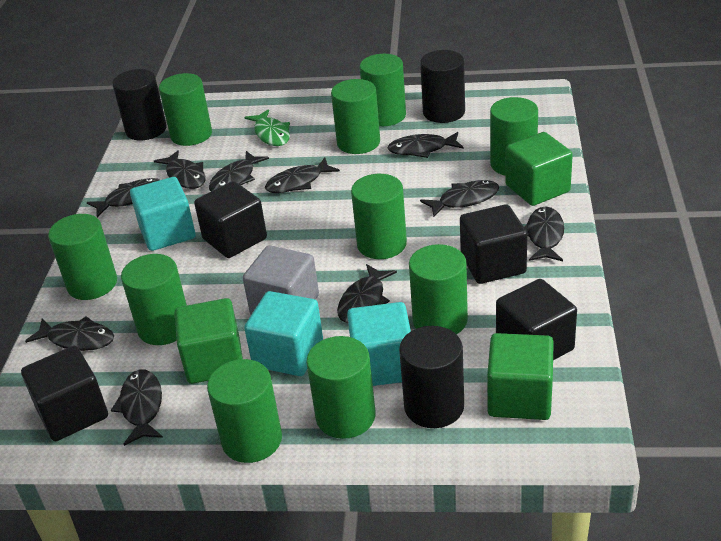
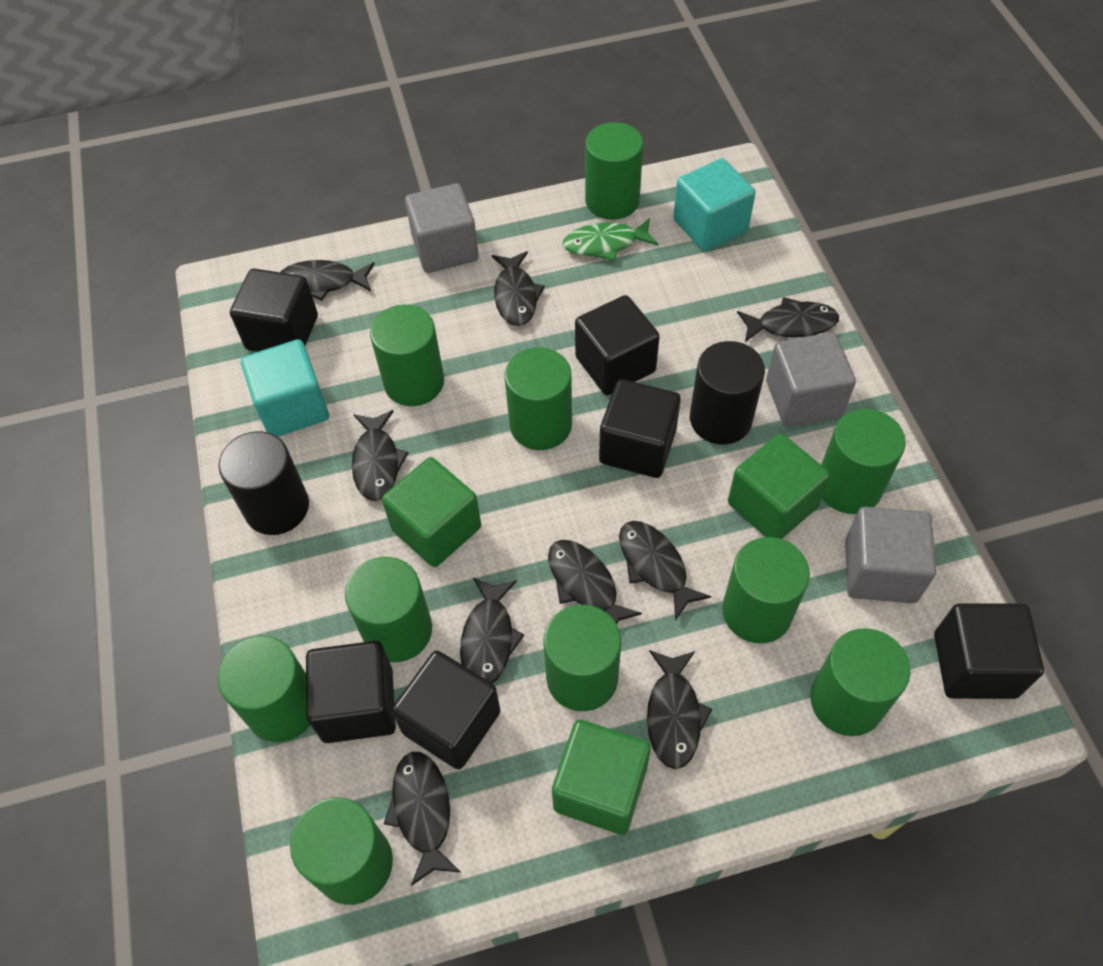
black cube: 4 -> 6
black cylinder: 3 -> 2
black fish: 10 -> 9
grey cube: 1 -> 3
turquoise cube: 3 -> 2

